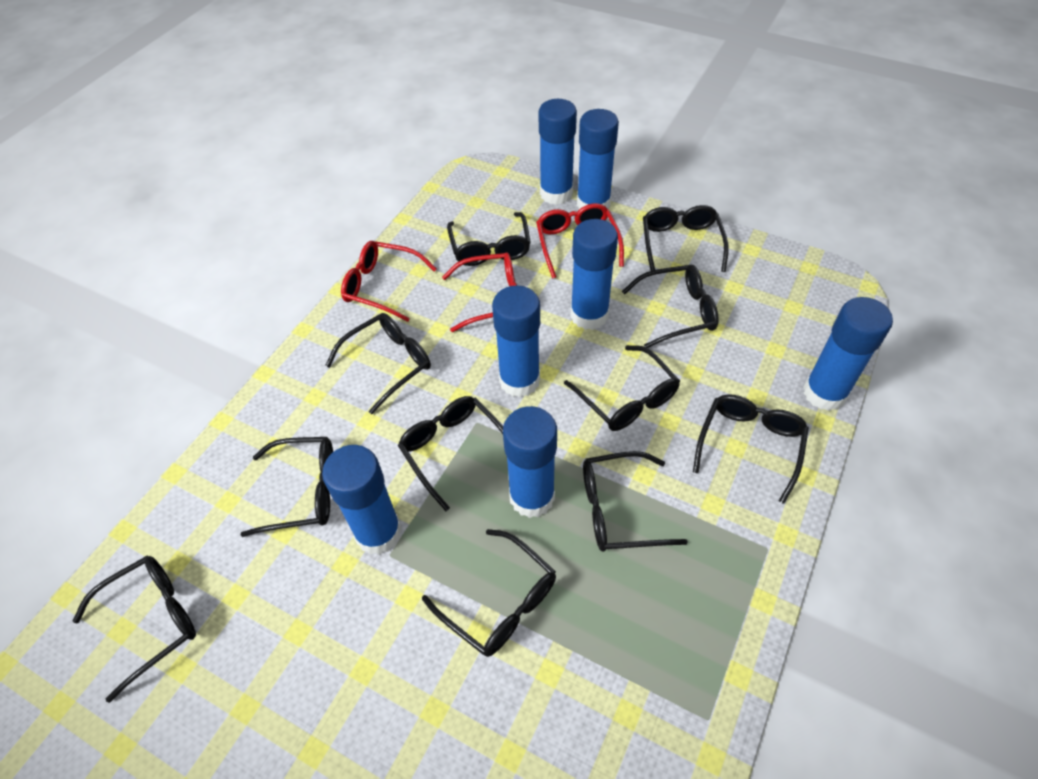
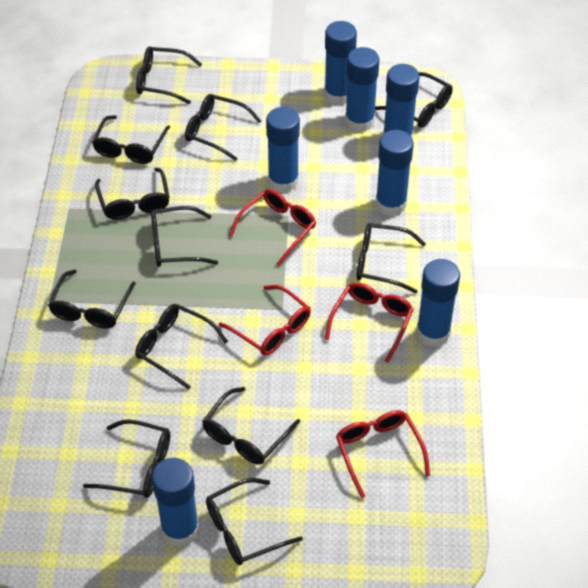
black glasses: 11 -> 12
red glasses: 3 -> 4

